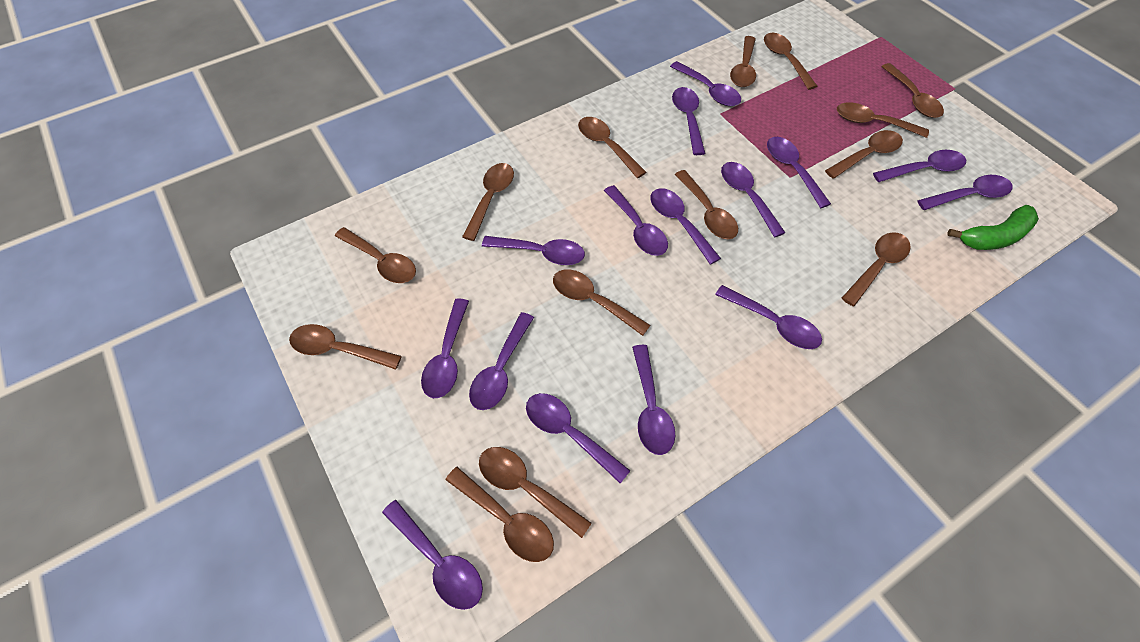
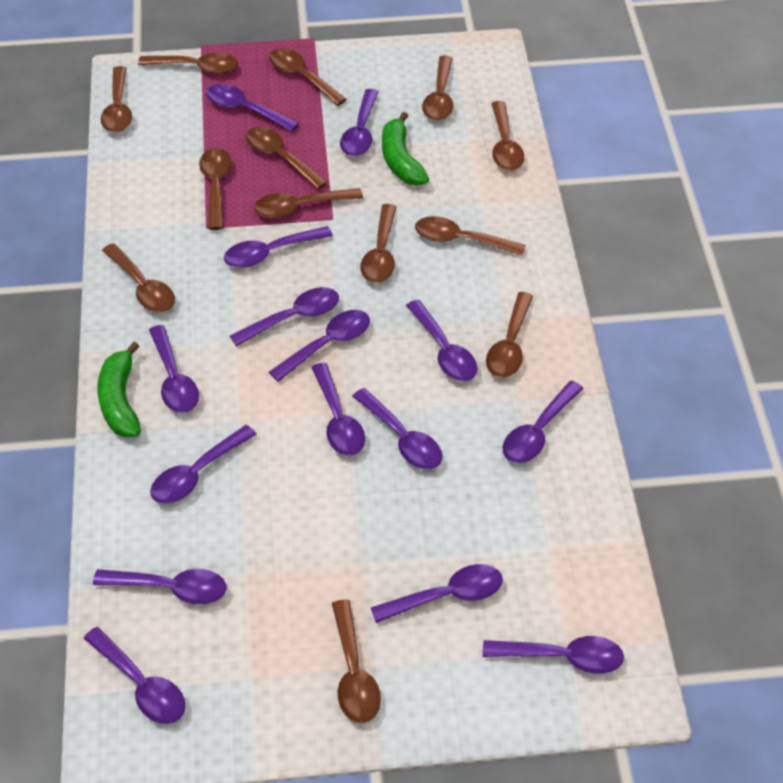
brown spoon: 14 -> 13
green banana: 1 -> 2

